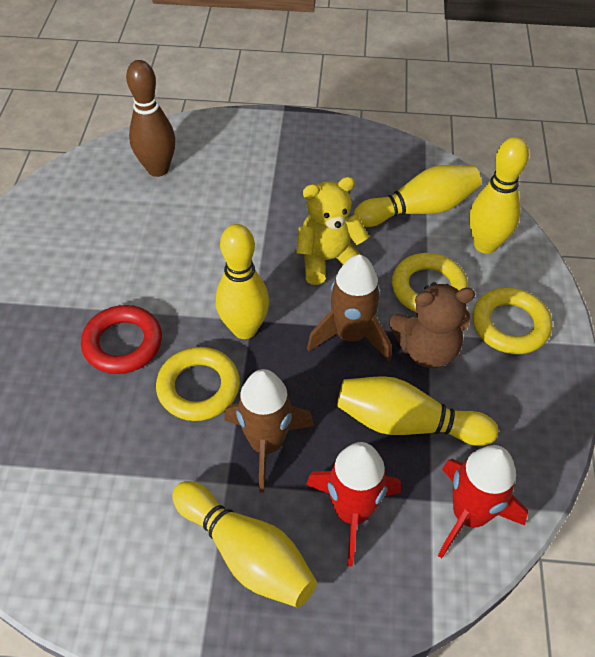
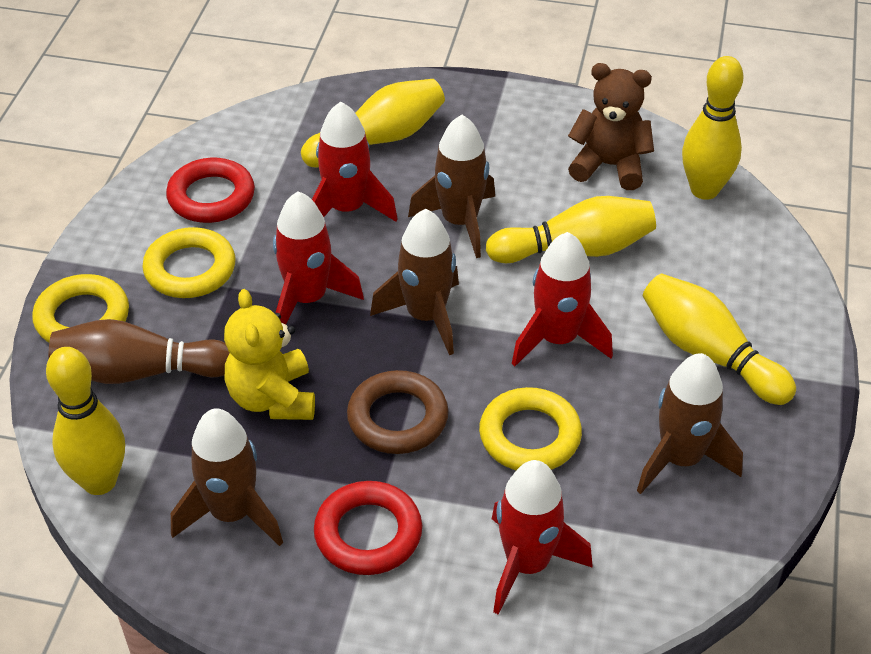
brown ring: 0 -> 1
brown rocket: 2 -> 4
red ring: 1 -> 2
red rocket: 2 -> 4

